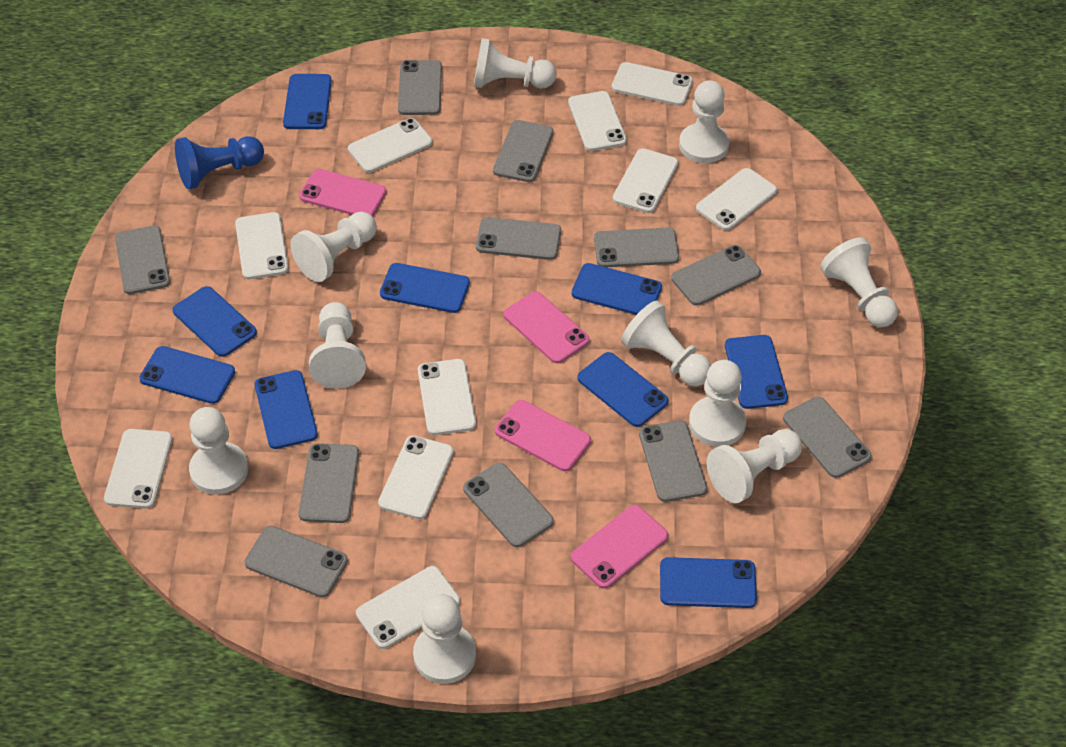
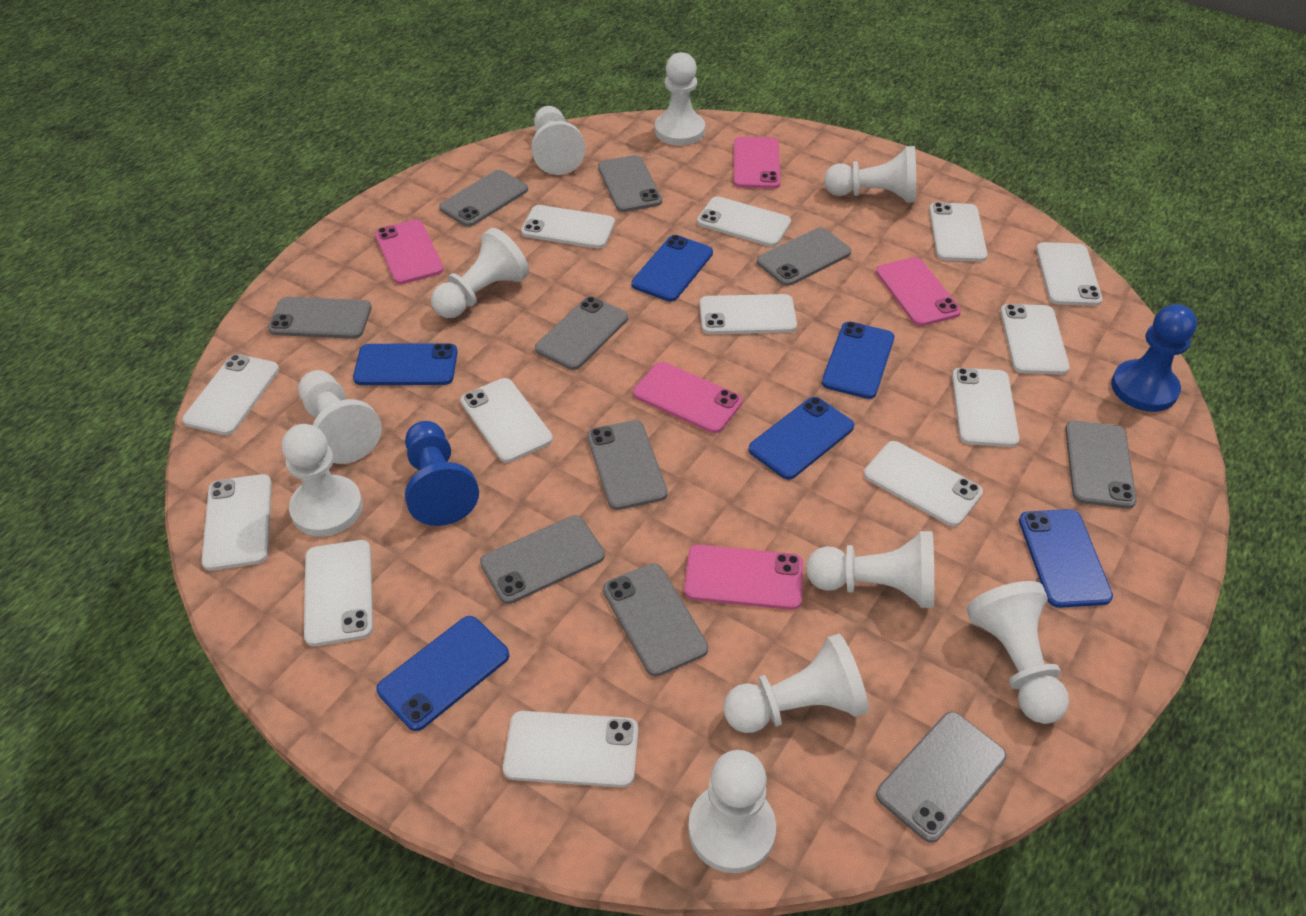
blue pawn: 1 -> 2
blue phone: 9 -> 6
grey phone: 11 -> 10
pink phone: 4 -> 5
white phone: 10 -> 13

